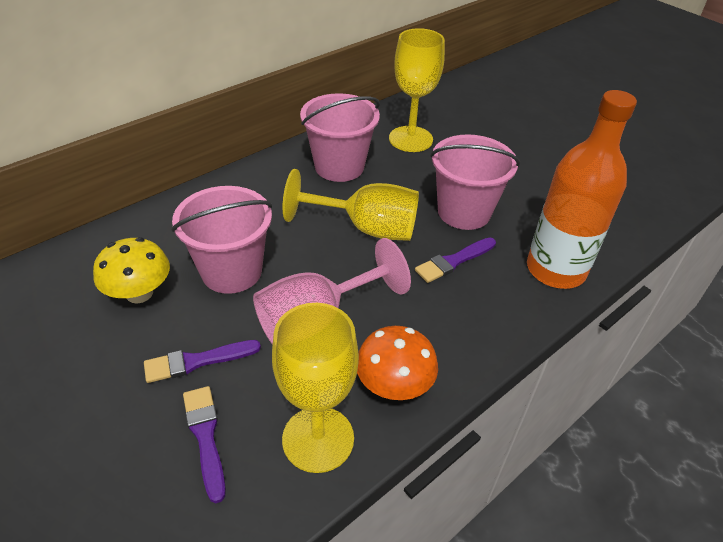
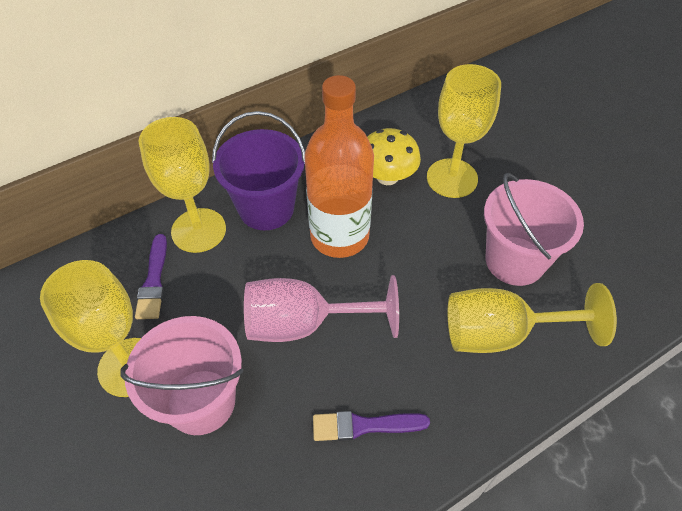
orange mushroom: 1 -> 0
pink bucket: 3 -> 2
purple brush: 3 -> 2
purple bucket: 0 -> 1
yellow goblet: 3 -> 4

